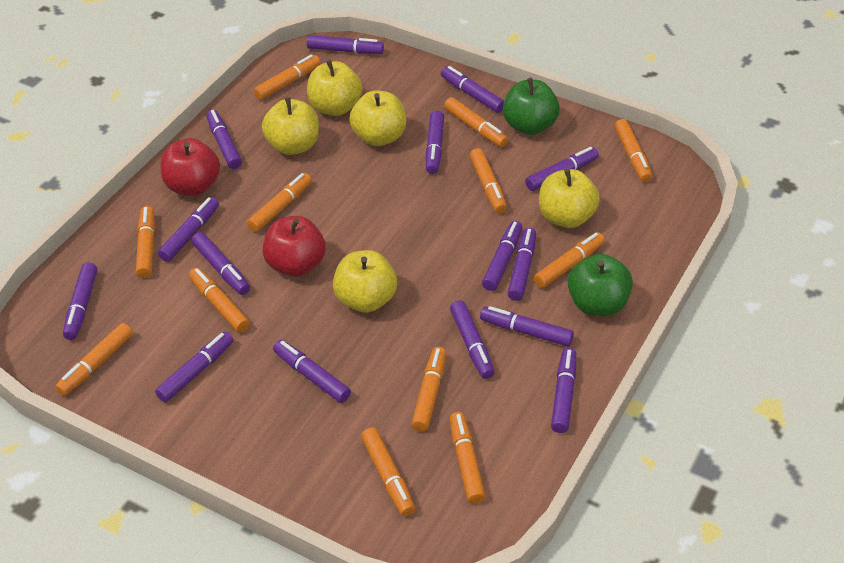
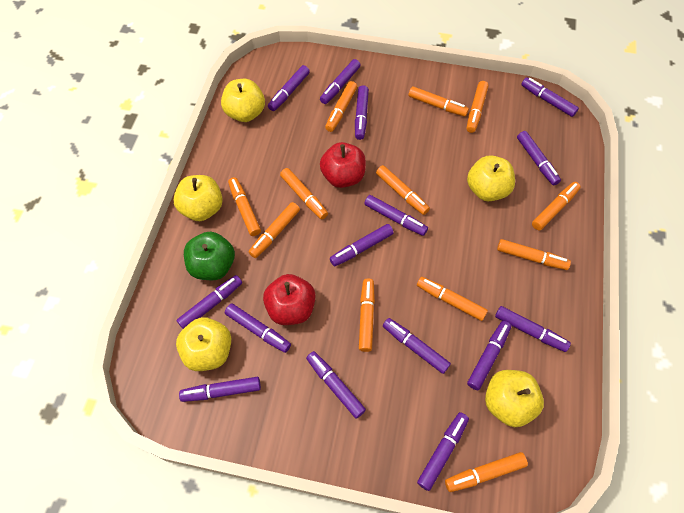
green apple: 2 -> 1

